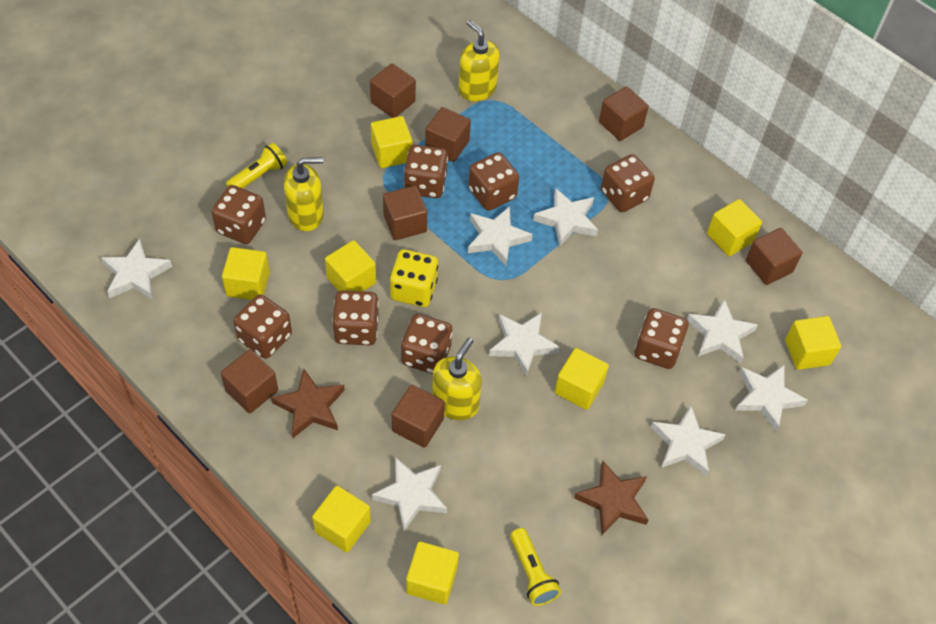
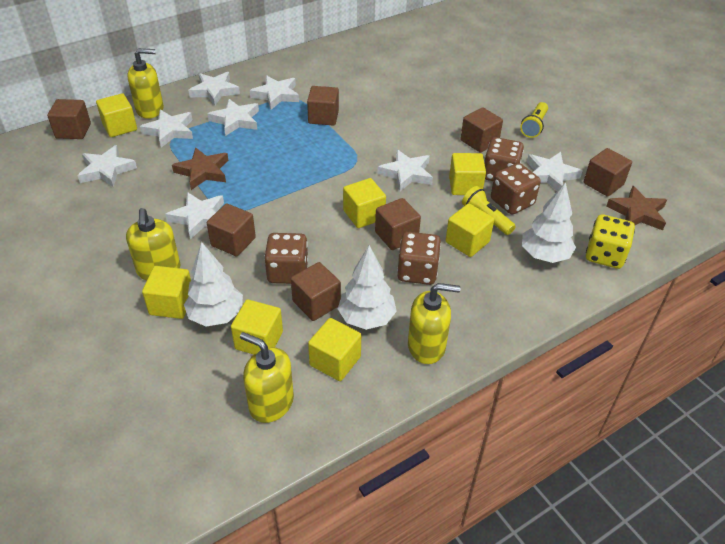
brown dice: 8 -> 4
white tree: 0 -> 3
yellow cube: 8 -> 7
yellow soap dispenser: 3 -> 4

